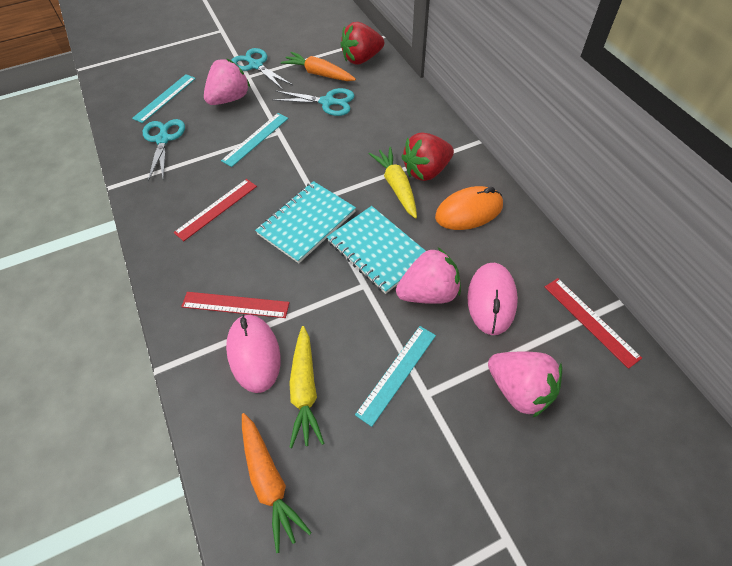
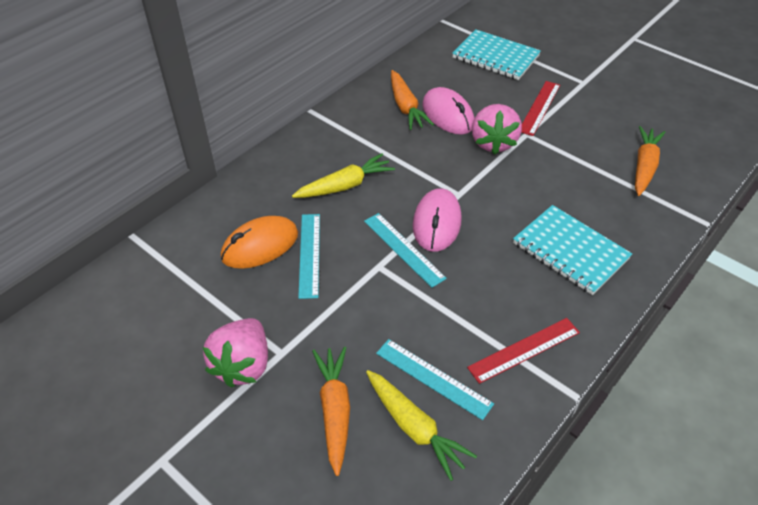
orange carrot: 2 -> 3
pink strawberry: 3 -> 2
red ruler: 3 -> 2
red strawberry: 2 -> 0
turquoise scissors: 3 -> 0

